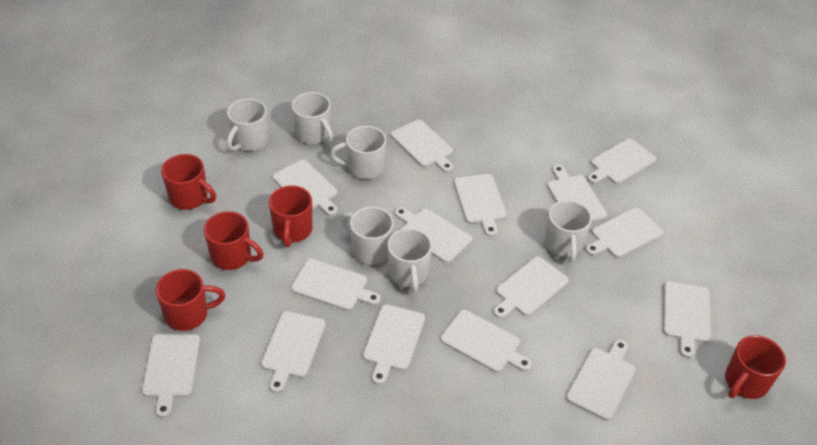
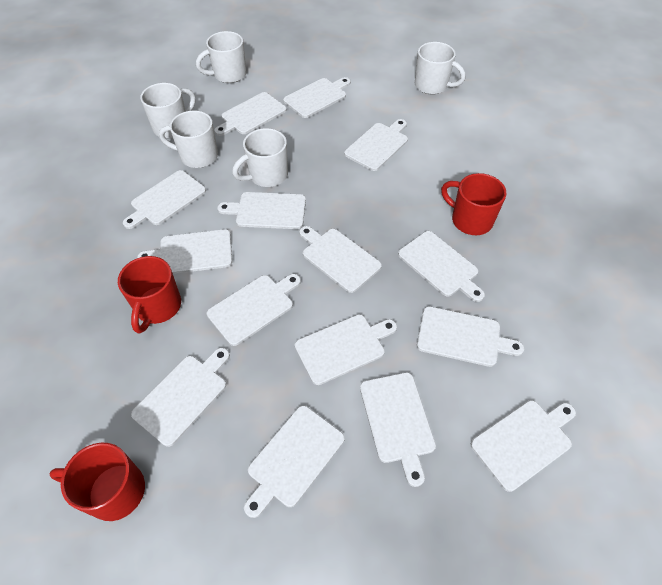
red mug: 5 -> 3
white mug: 6 -> 5

